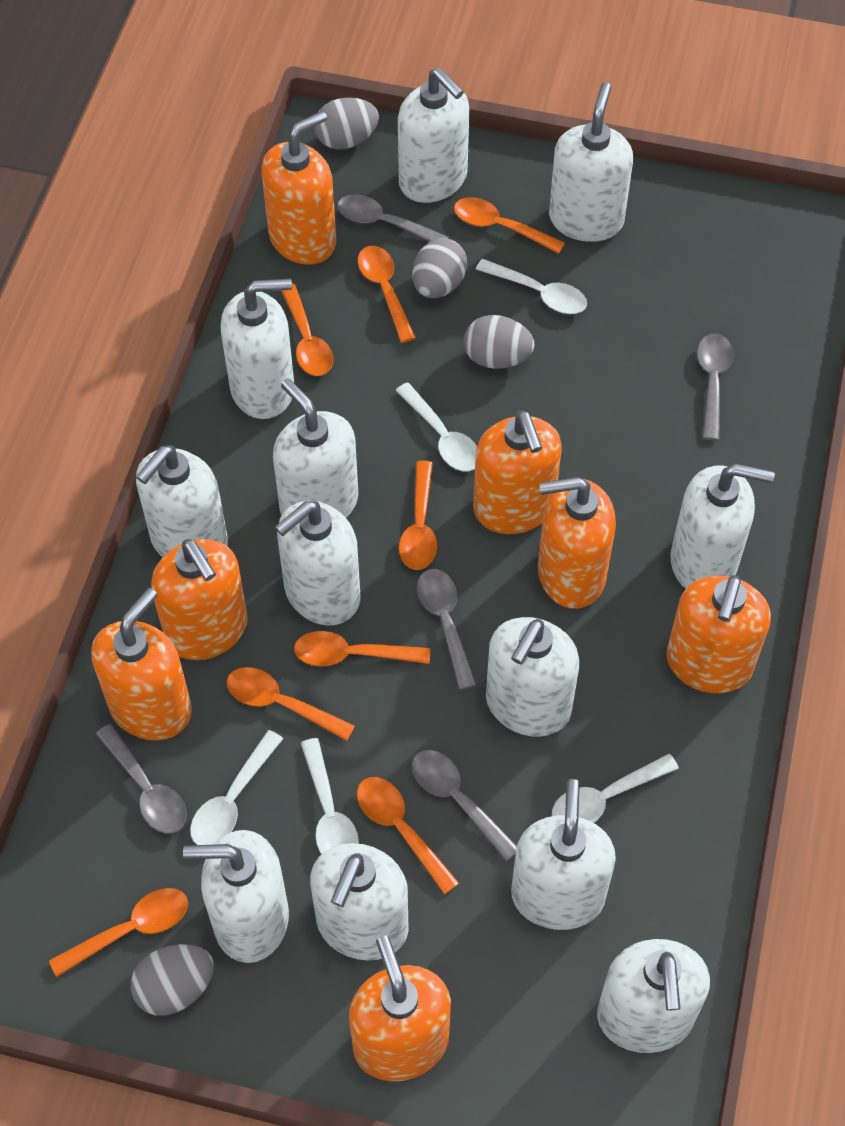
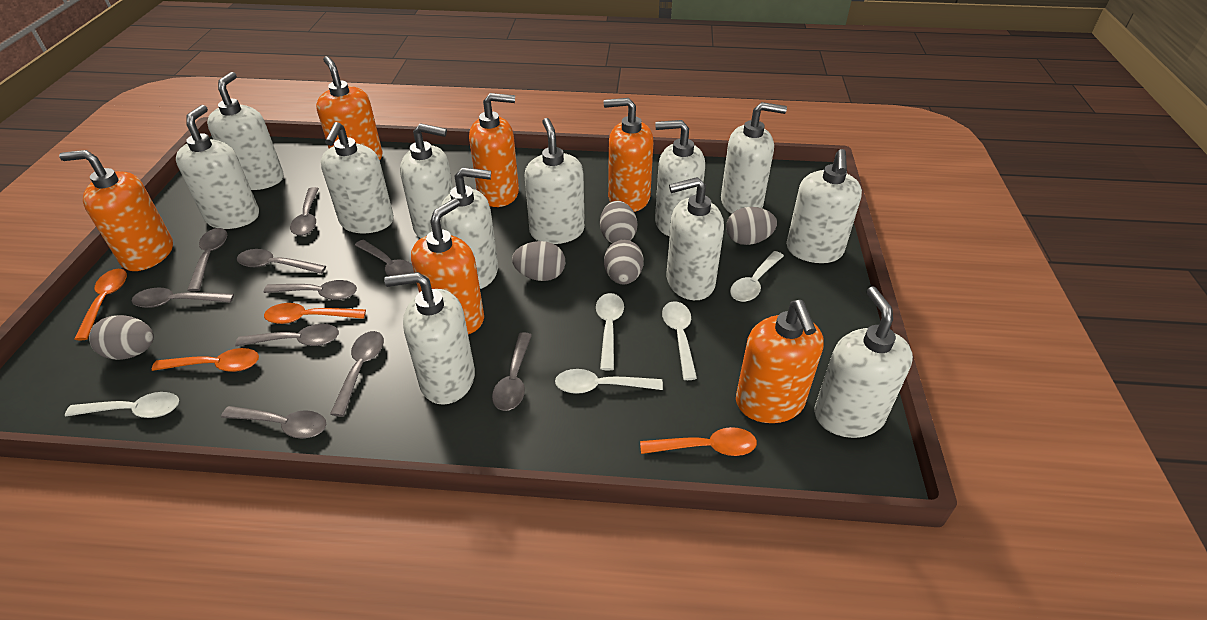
grey egg: 4 -> 5
grey spoon: 5 -> 10
orange soap dispenser: 7 -> 6
orange spoon: 8 -> 4

